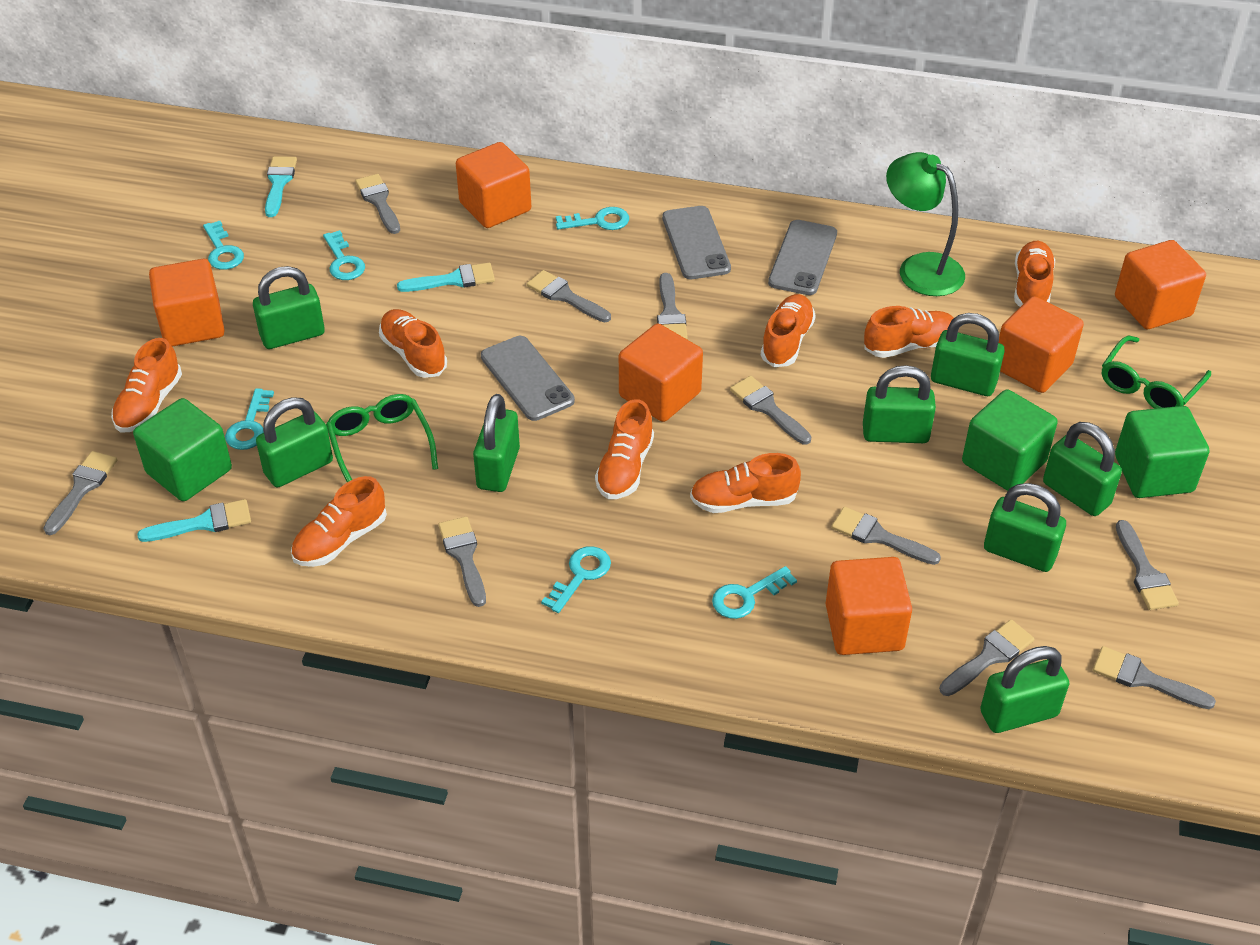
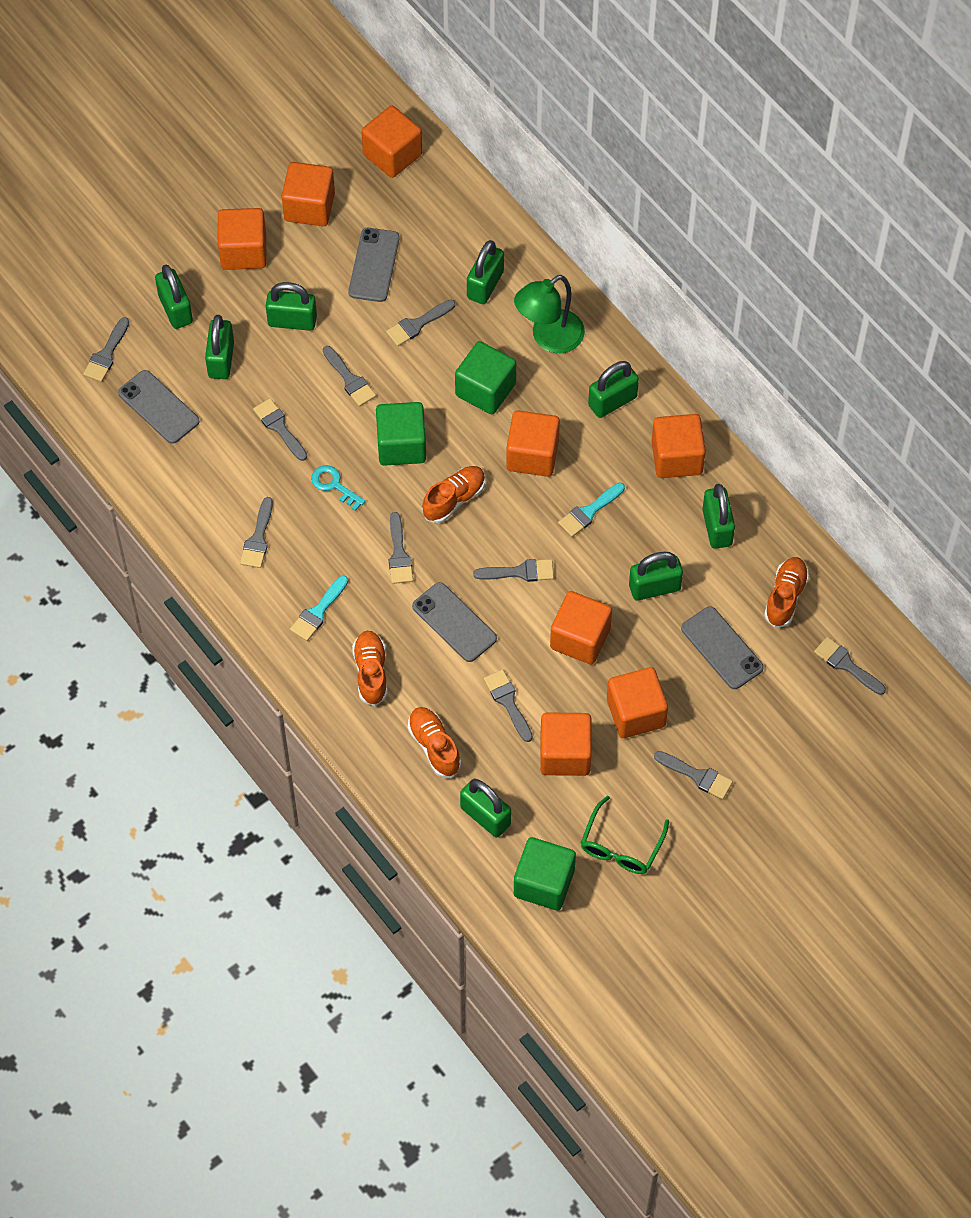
green glasses: 2 -> 1
grey phone: 3 -> 4
orange cube: 6 -> 8
orange shoe: 8 -> 4
turquoise brush: 3 -> 2
turquoise key: 6 -> 1

